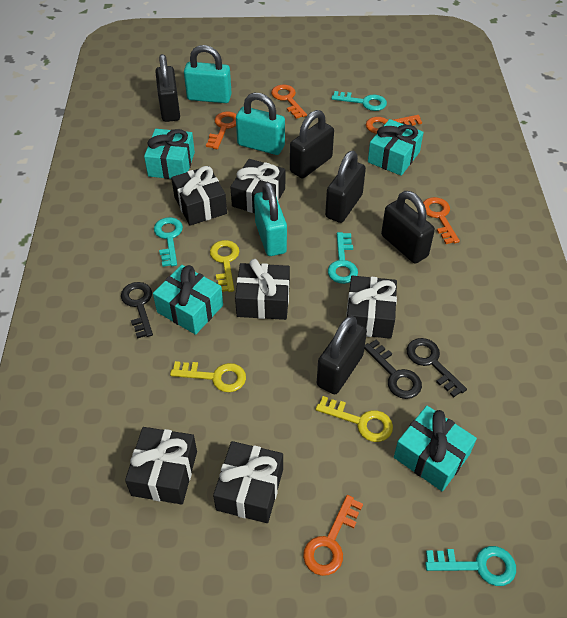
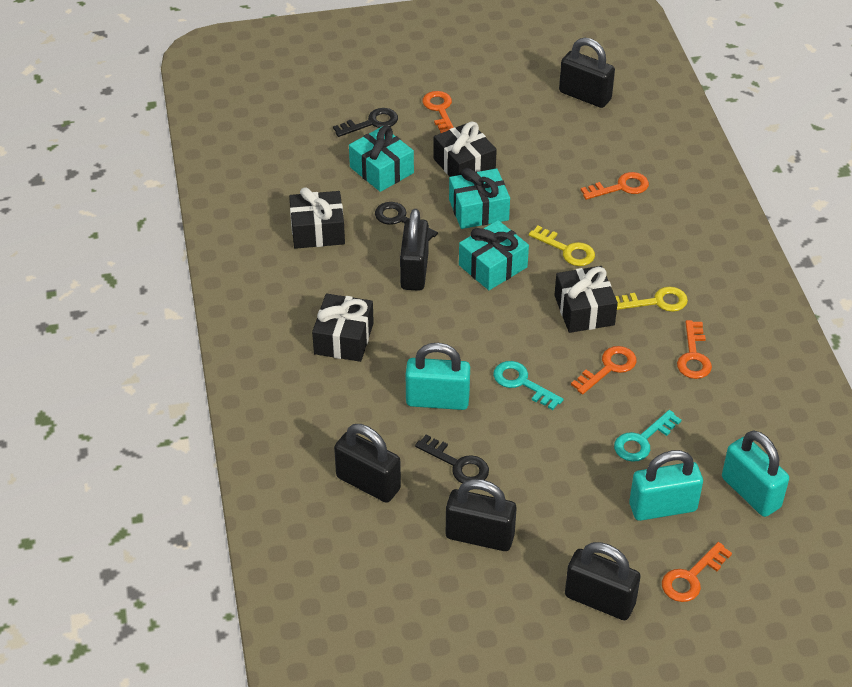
black gift: 6 -> 4
turquoise gift: 4 -> 3
turquoise key: 4 -> 2
yellow key: 3 -> 2

